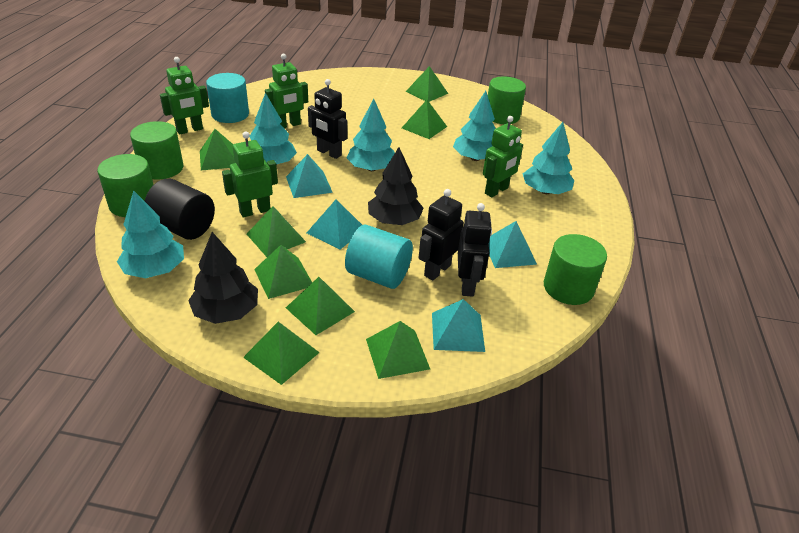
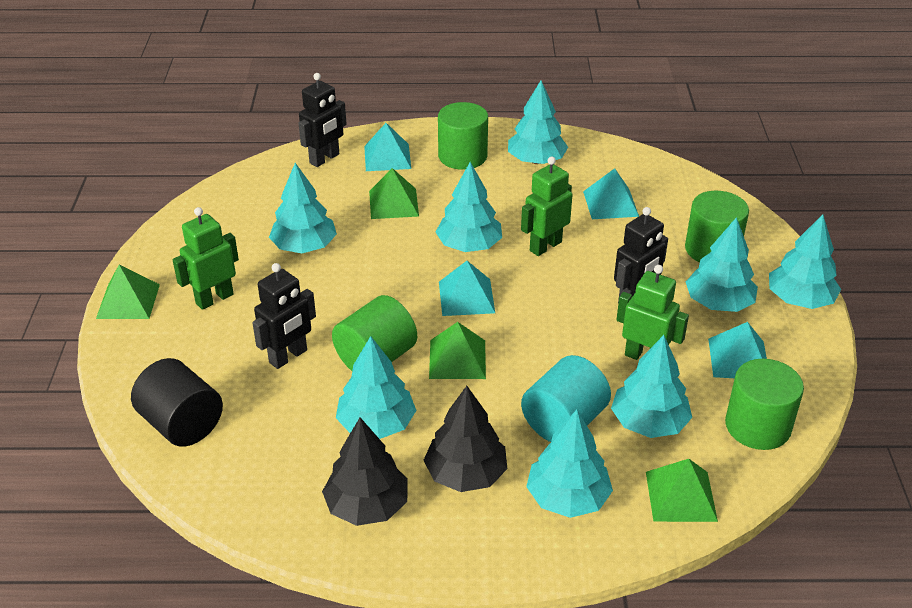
green pyramid: 8 -> 4
green robot: 4 -> 3
turquoise cylinder: 2 -> 1
turquoise tree: 5 -> 8

